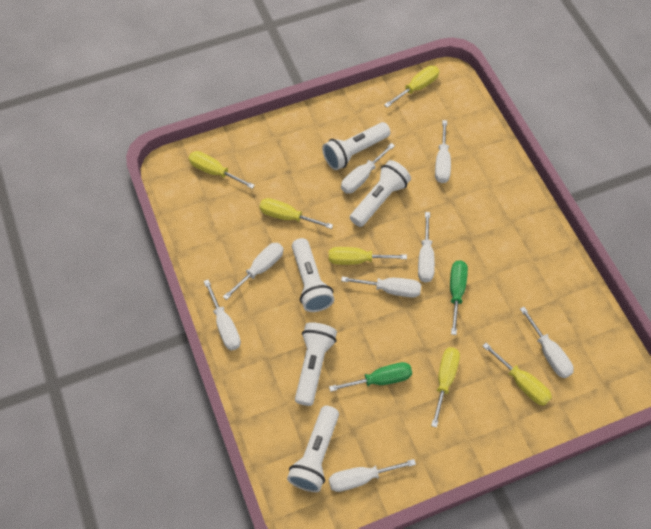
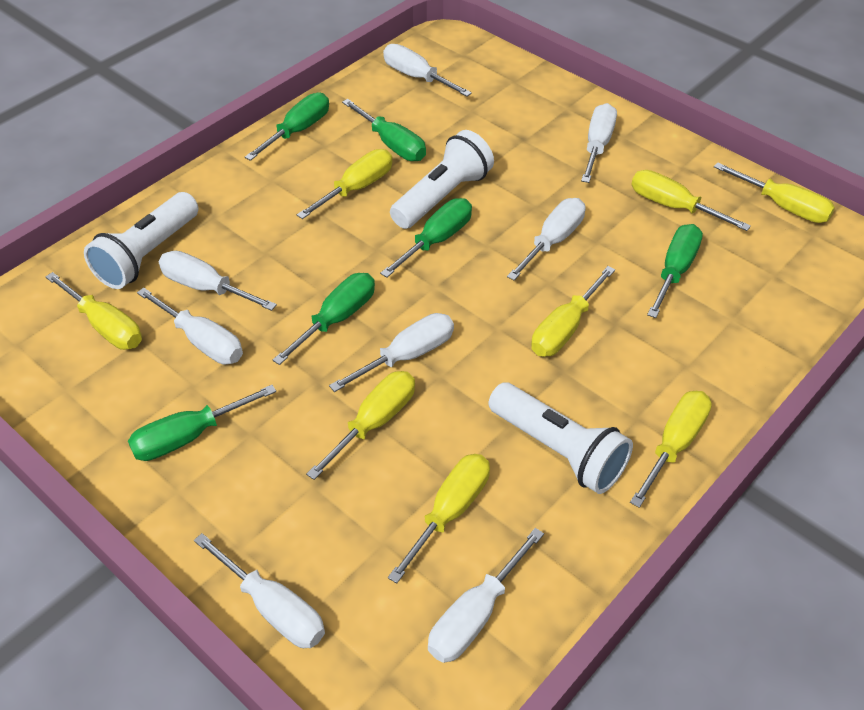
green screwdriver: 2 -> 6
white flashlight: 5 -> 3
yellow screwdriver: 6 -> 8

